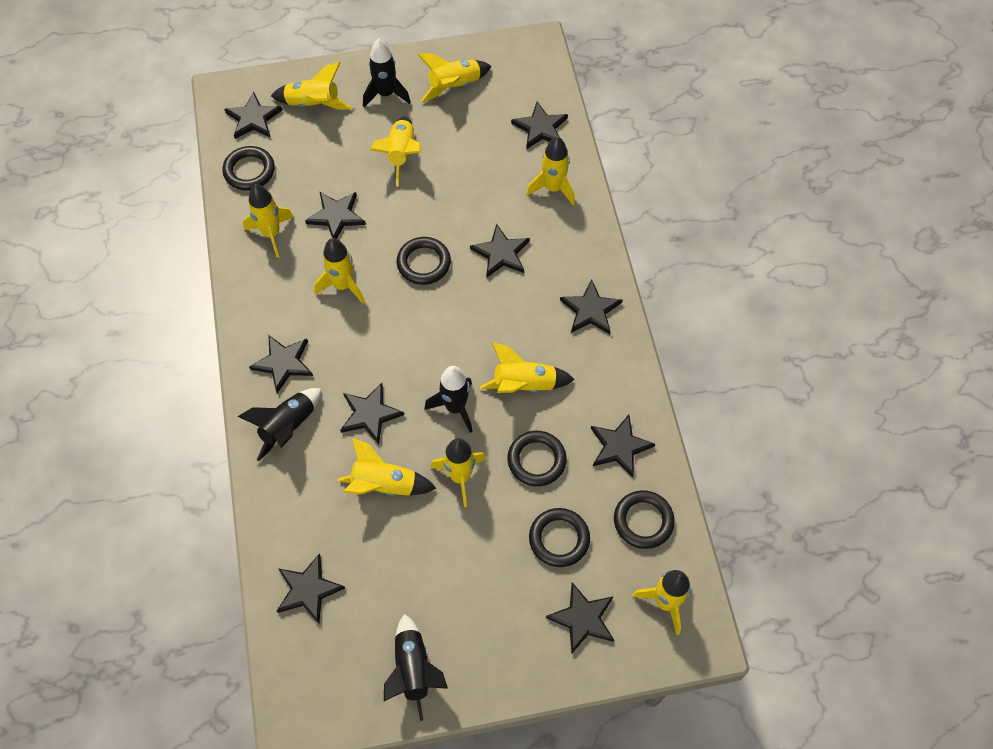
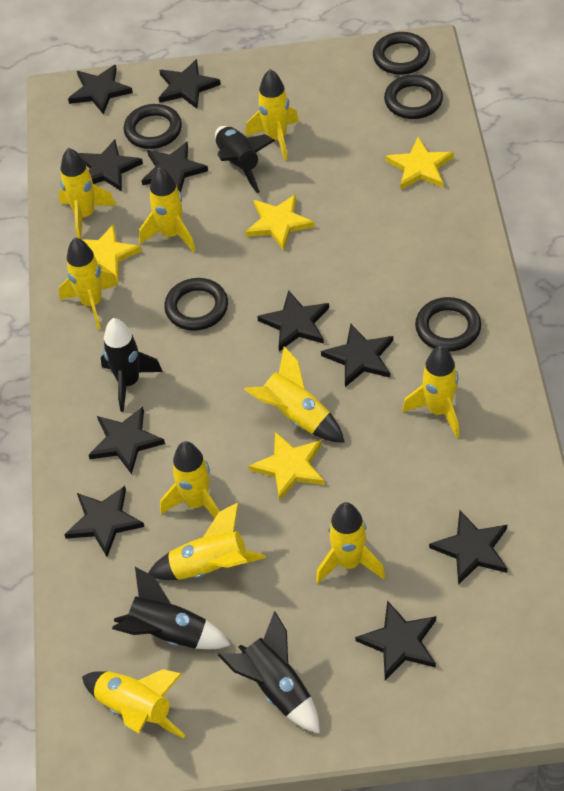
yellow star: 0 -> 4

